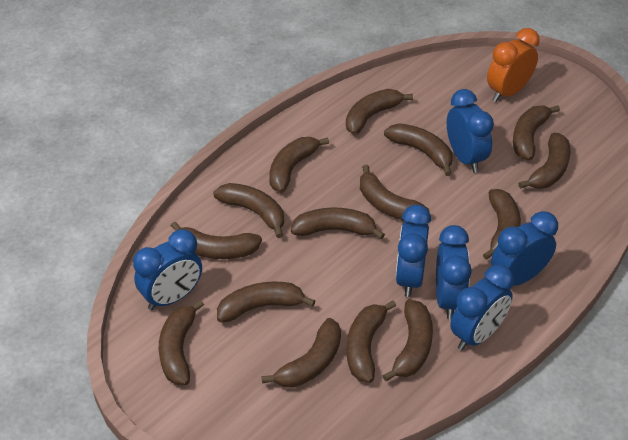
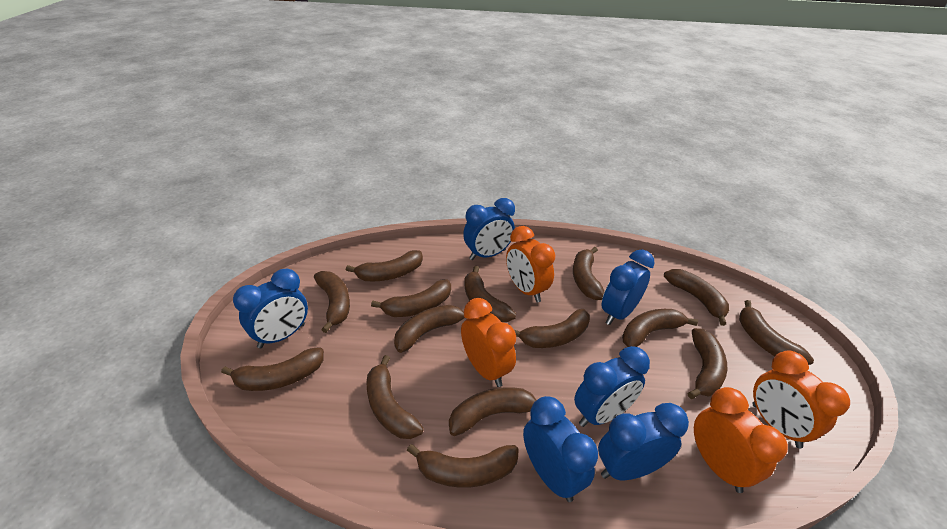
orange clock: 1 -> 4

